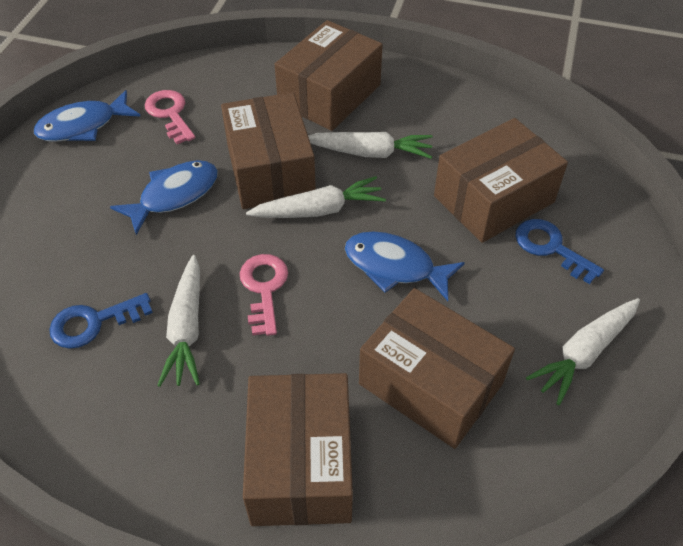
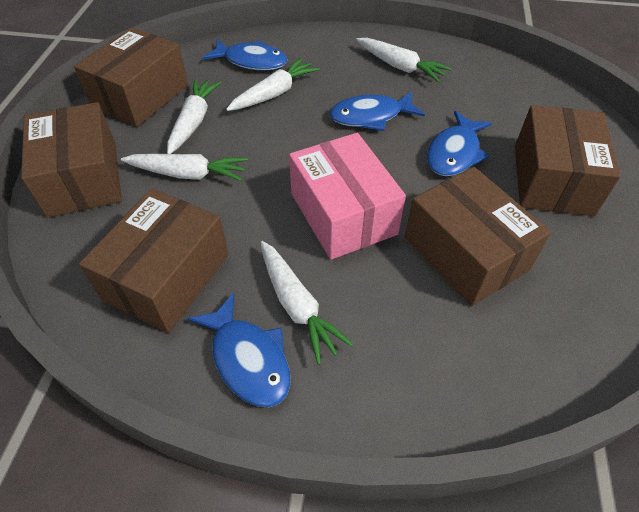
blue fish: 3 -> 4
blue key: 2 -> 0
pink box: 0 -> 1
pink key: 2 -> 0
white carrot: 4 -> 5

